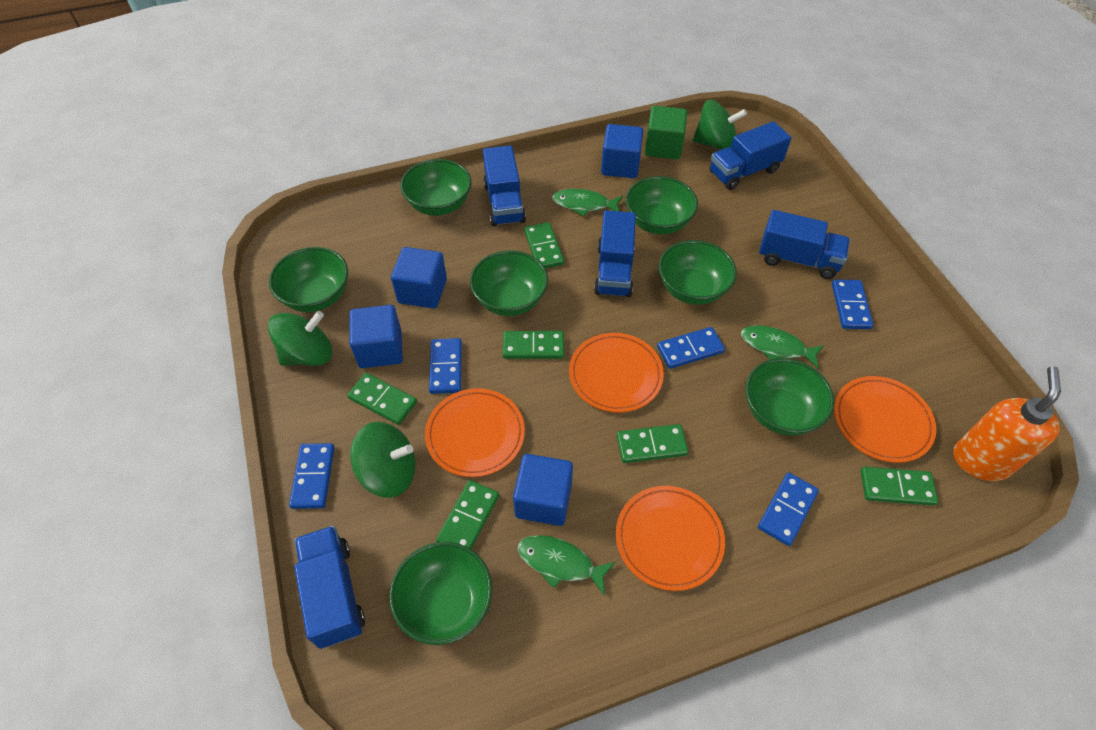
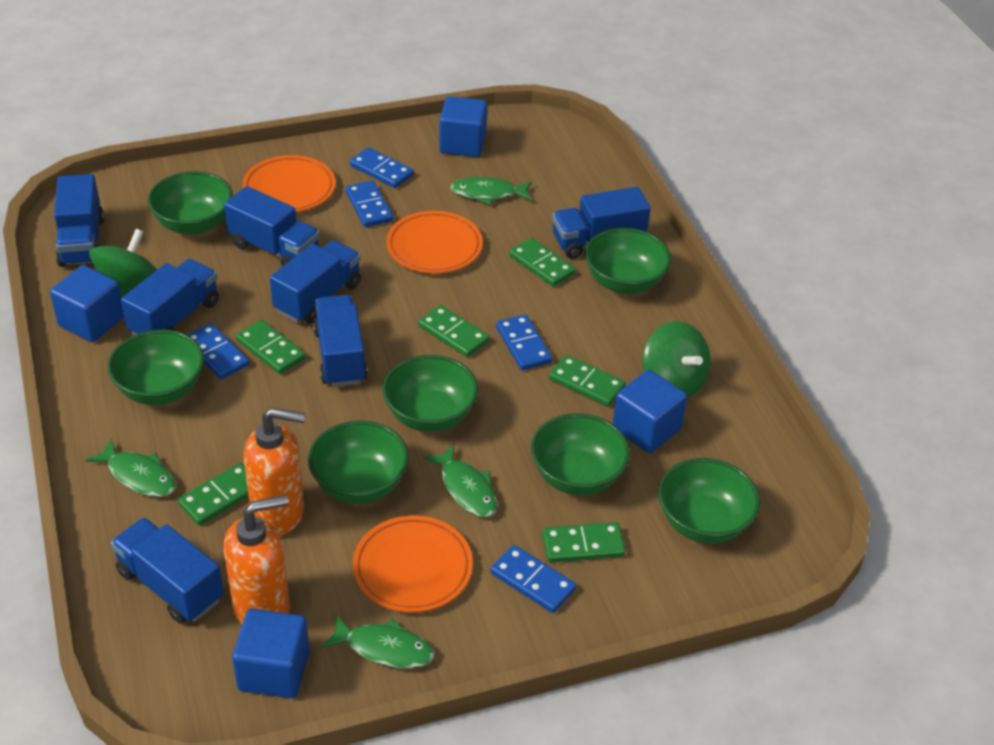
blue truck: 5 -> 7
green cube: 1 -> 0
green fish: 3 -> 4
green spinning top: 3 -> 2
orange plate: 4 -> 3
orange soap dispenser: 1 -> 2

